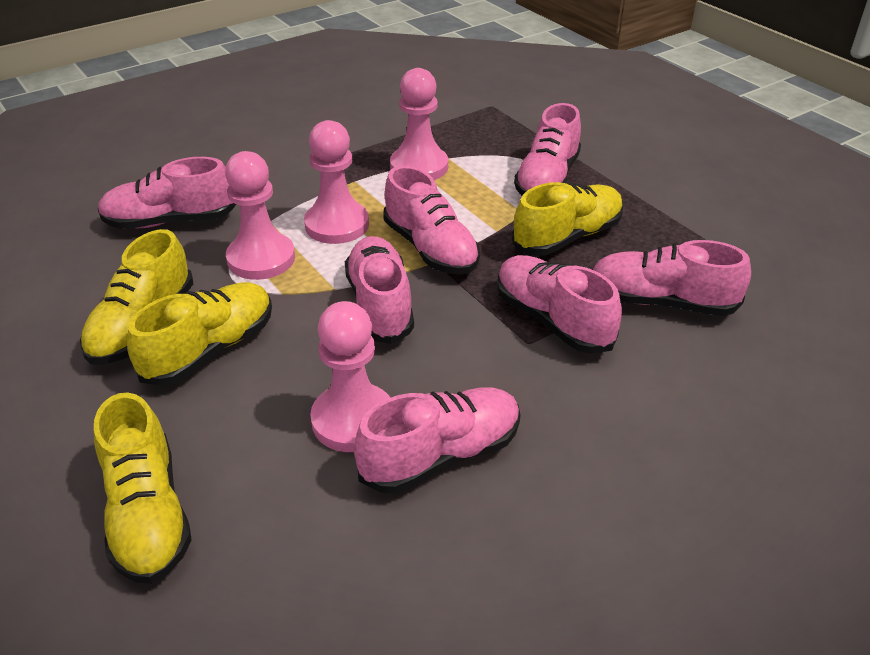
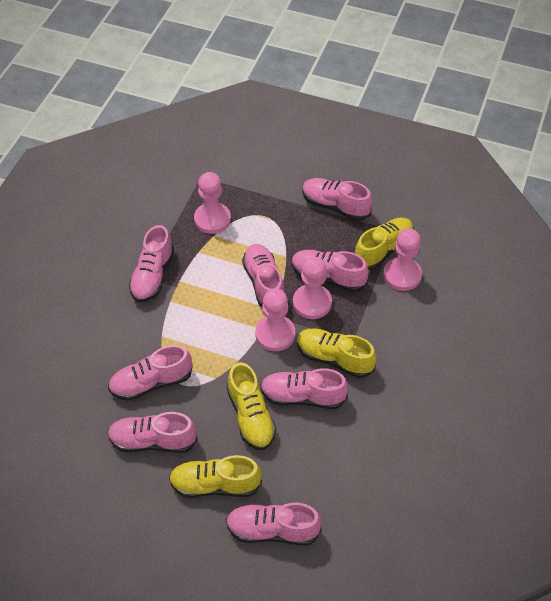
pink shoe: 7 -> 8

